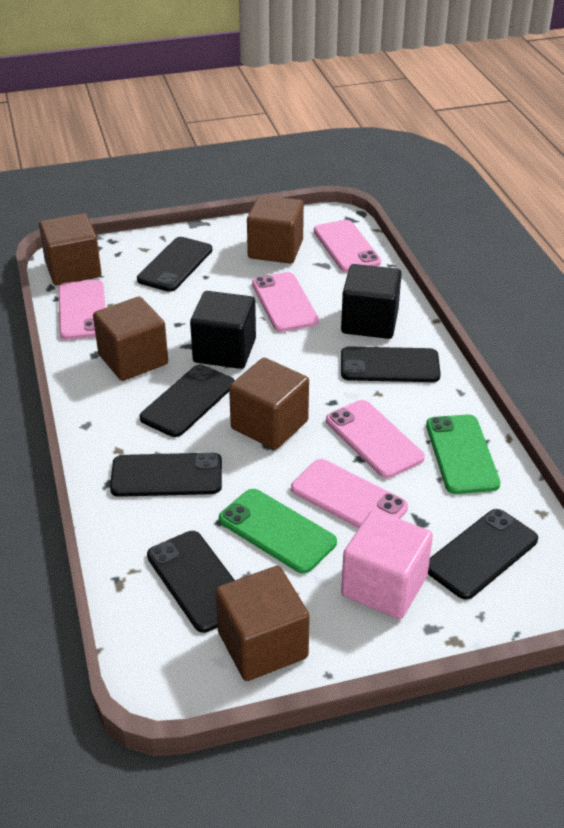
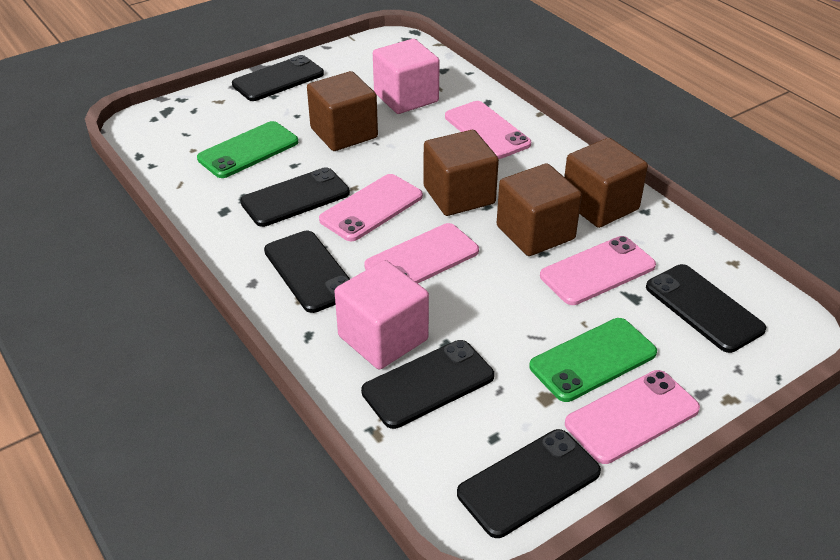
black cube: 2 -> 0
brown cube: 5 -> 4
pink cube: 1 -> 2

